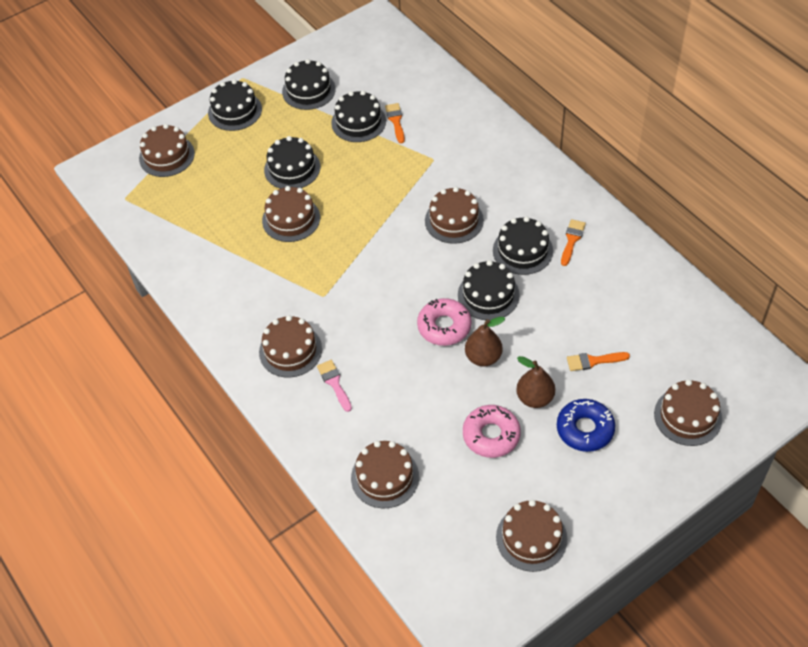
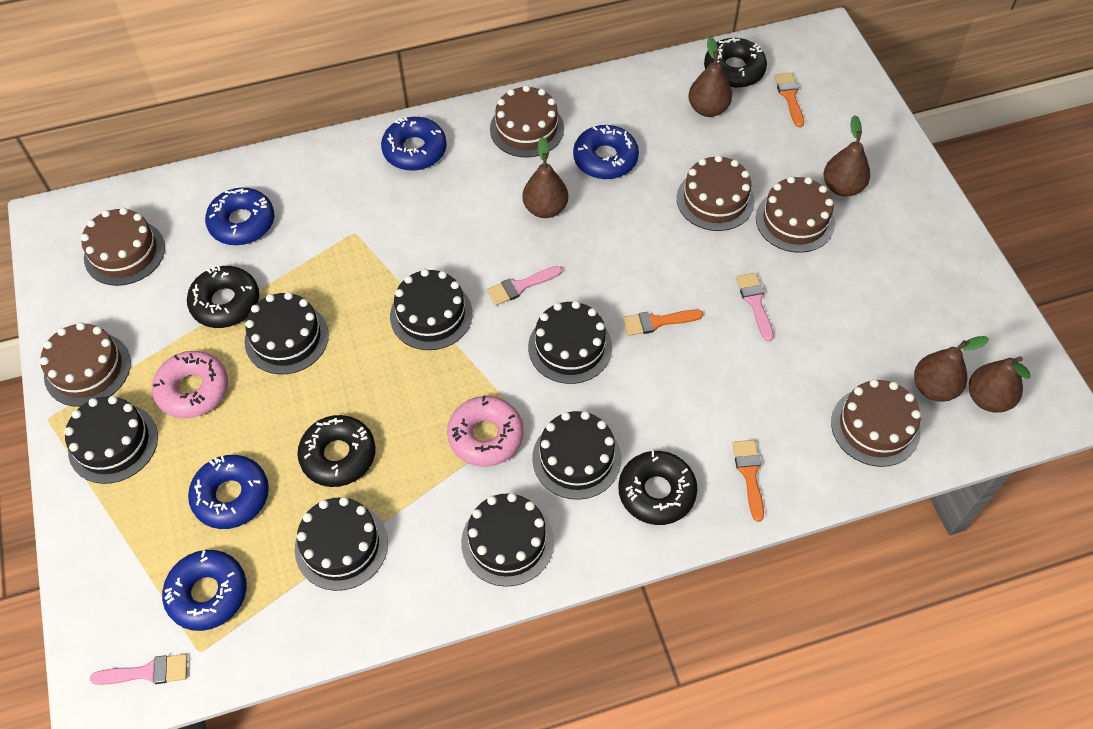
black cake: 6 -> 7
black donut: 0 -> 4
blue donut: 1 -> 5
brown cake: 7 -> 6
brown pear: 2 -> 5
pink brush: 1 -> 3

